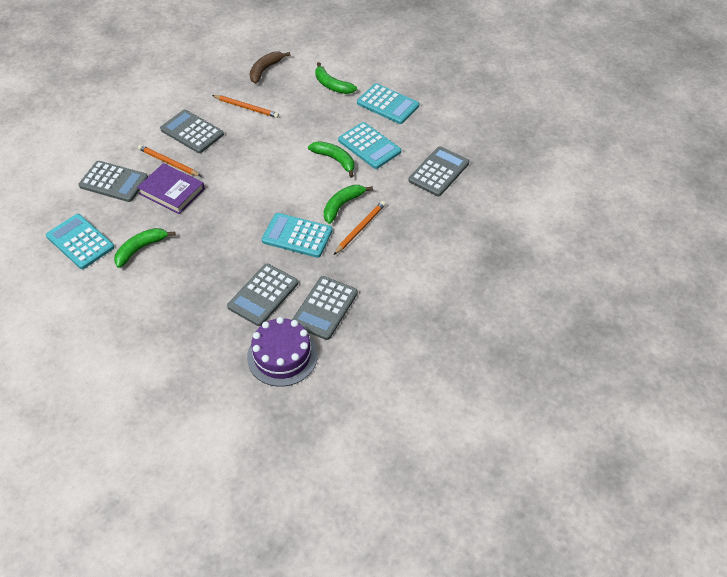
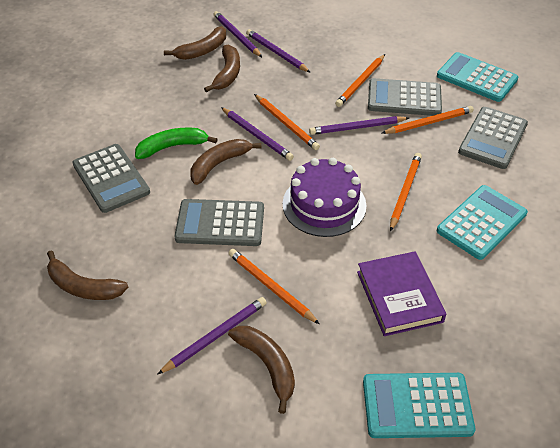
brown banana: 1 -> 5
green banana: 4 -> 1
grey calculator: 5 -> 4
orange pencil: 3 -> 5
purple pencil: 0 -> 5
turquoise calculator: 4 -> 3

